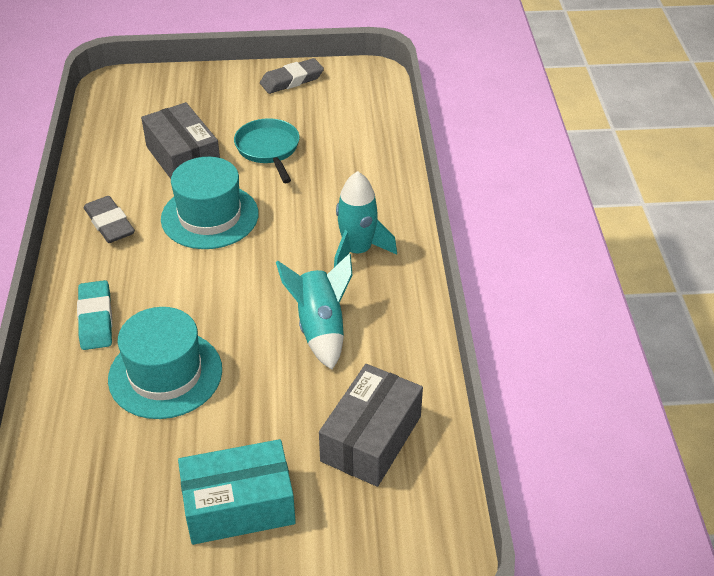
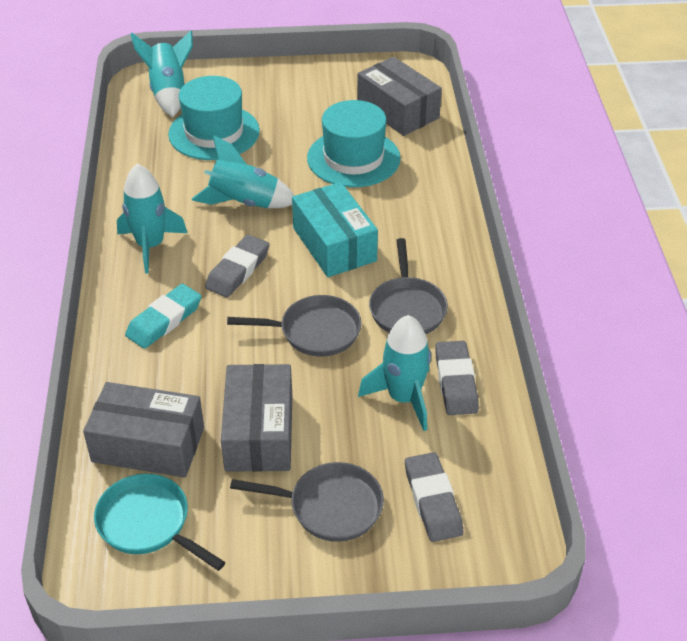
grey box: 2 -> 3
grey eraser: 2 -> 3
grey pan: 0 -> 3
turquoise rocket: 2 -> 4

